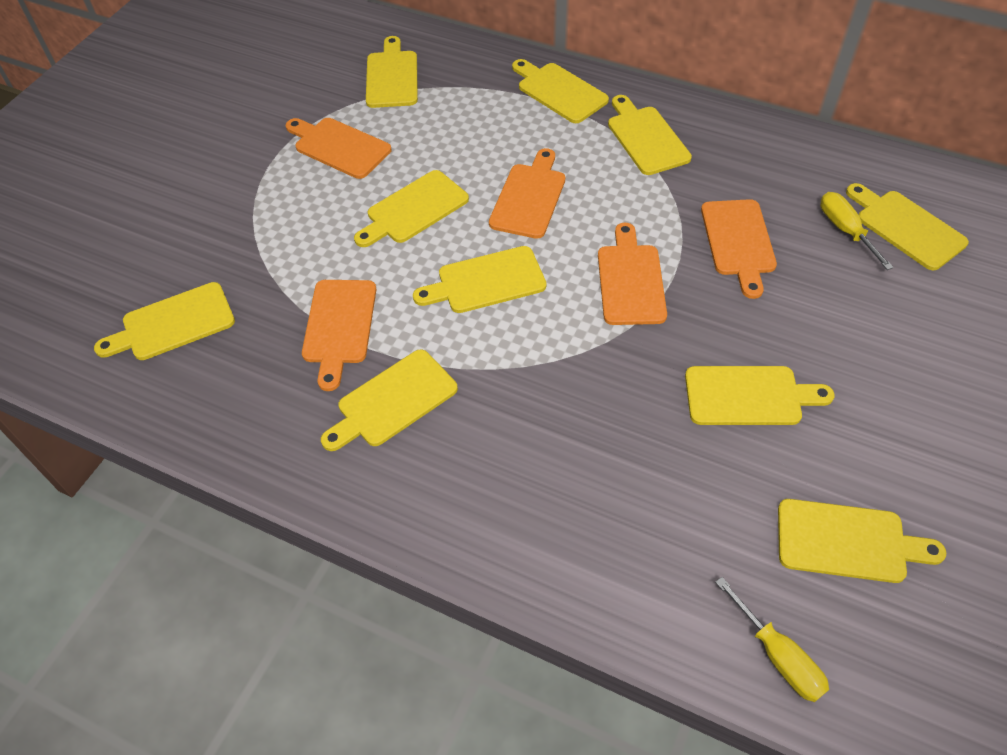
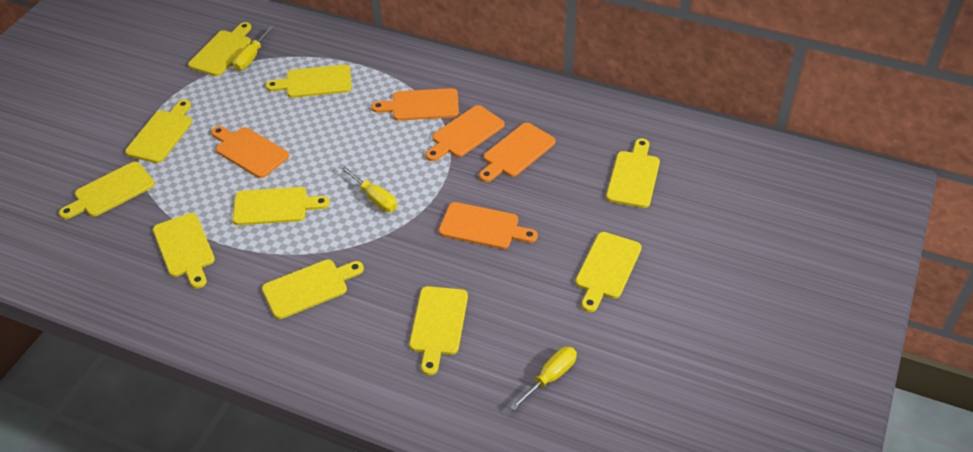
yellow screwdriver: 2 -> 3

